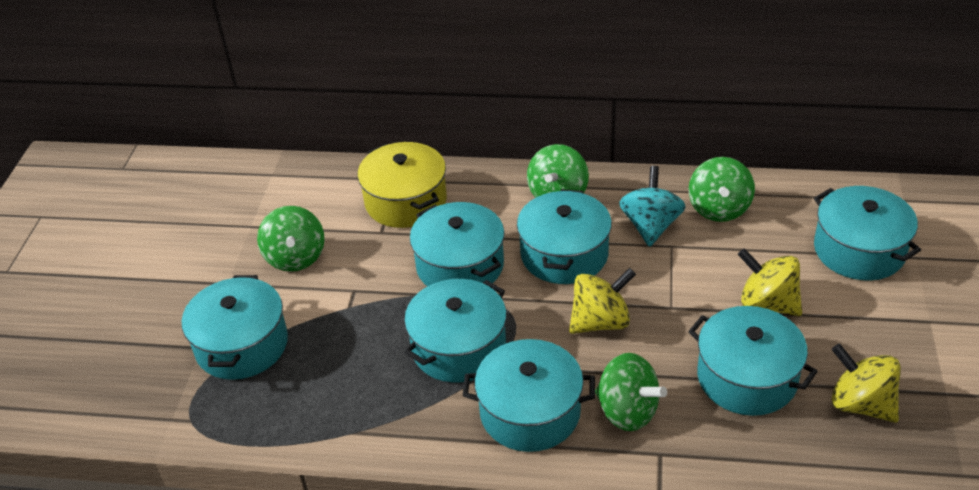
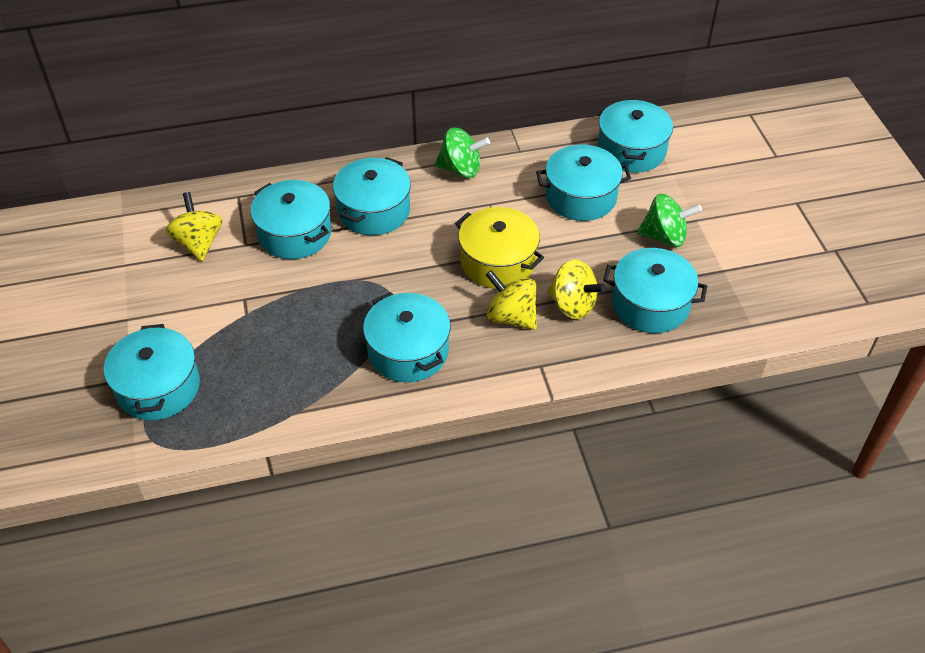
green spinning top: 4 -> 2
turquoise spinning top: 1 -> 0

